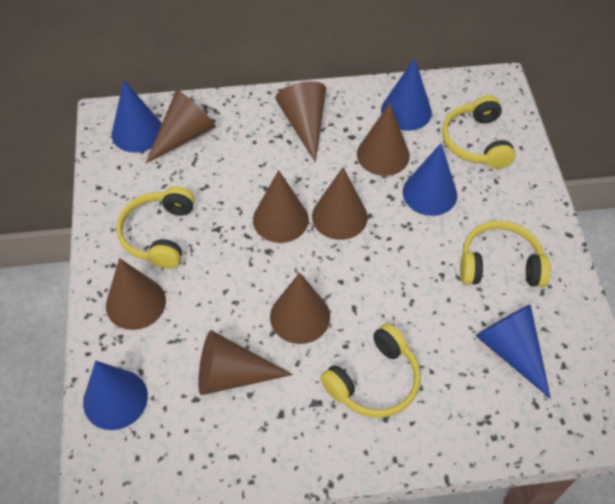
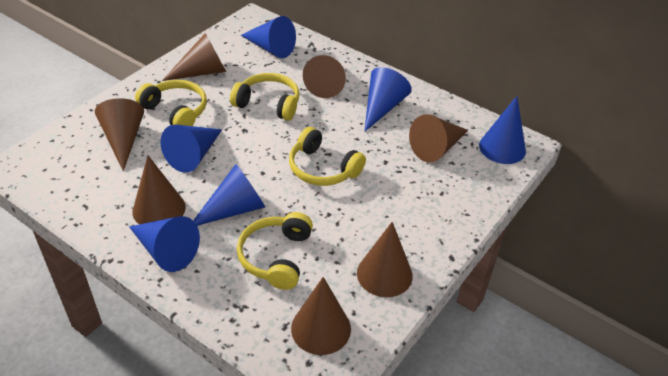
blue cone: 5 -> 6
brown cone: 8 -> 7

